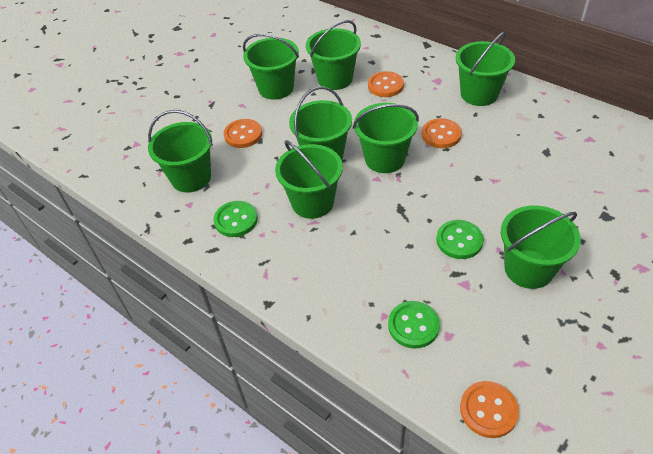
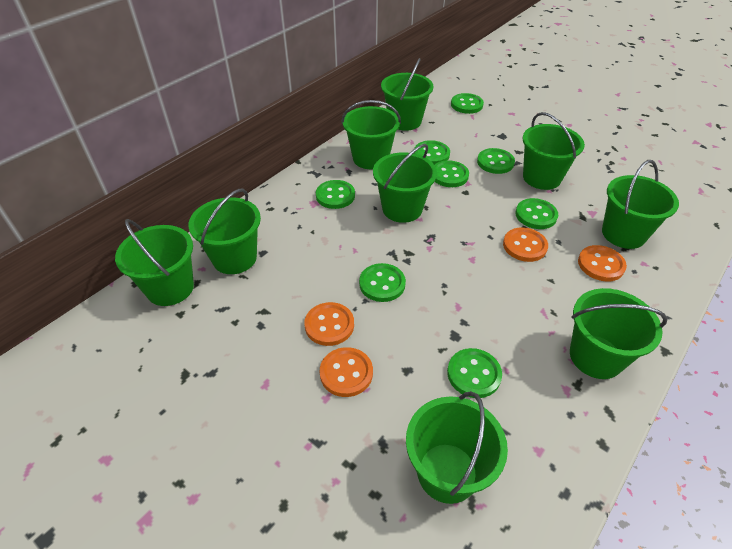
green bucket: 8 -> 9
green button: 3 -> 8

